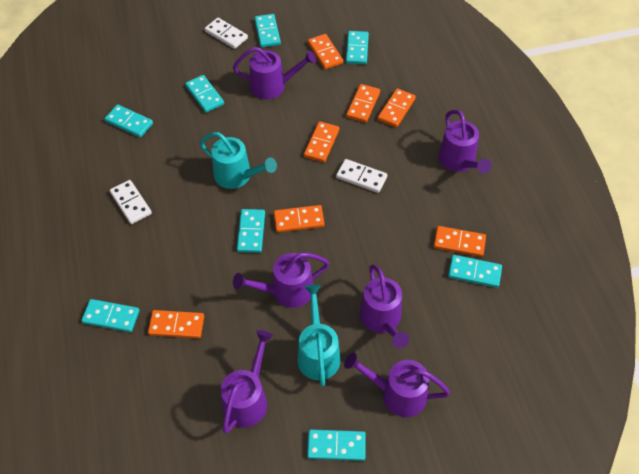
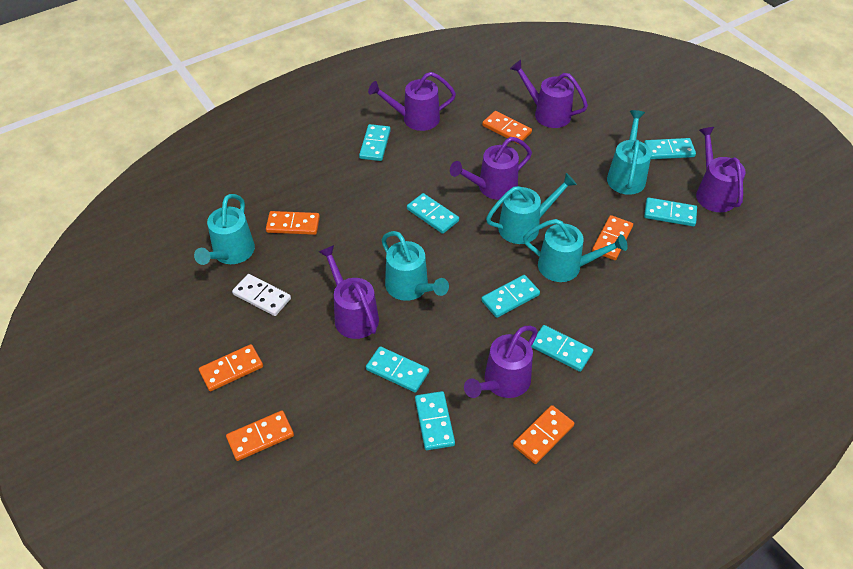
orange domino: 7 -> 6
turquoise watering can: 2 -> 5
white domino: 3 -> 1

